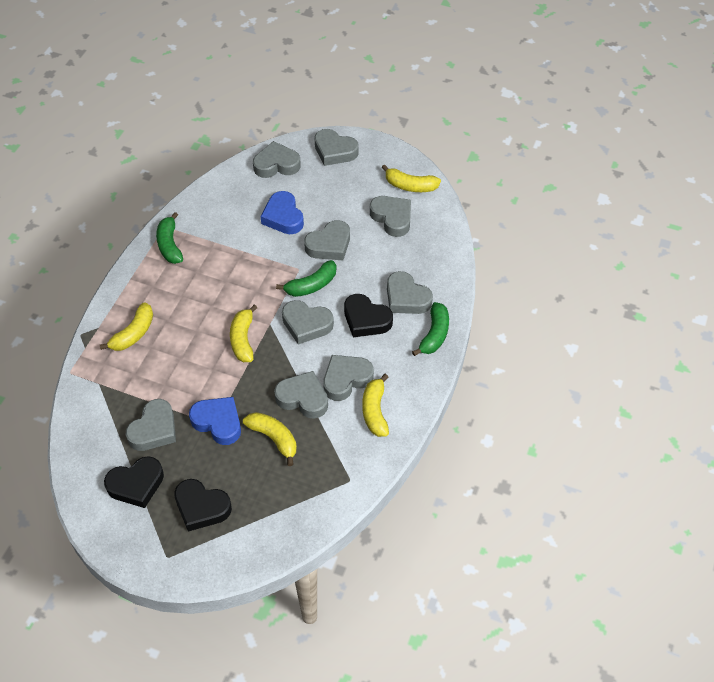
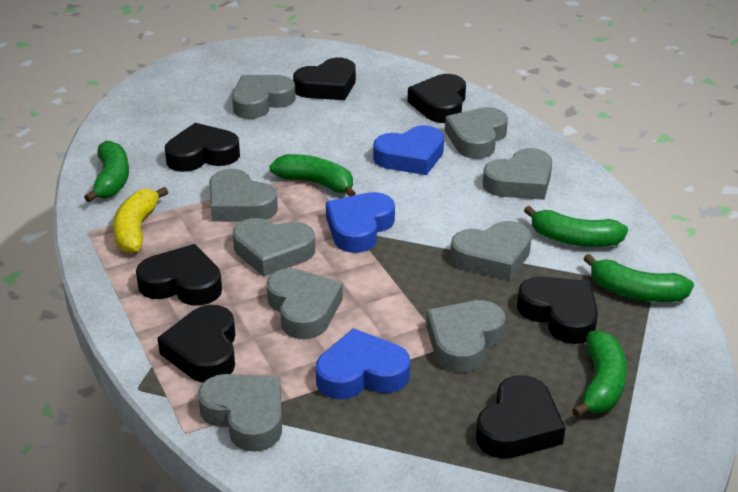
black heart: 3 -> 7
blue heart: 2 -> 3
green banana: 3 -> 5
yellow banana: 5 -> 1

